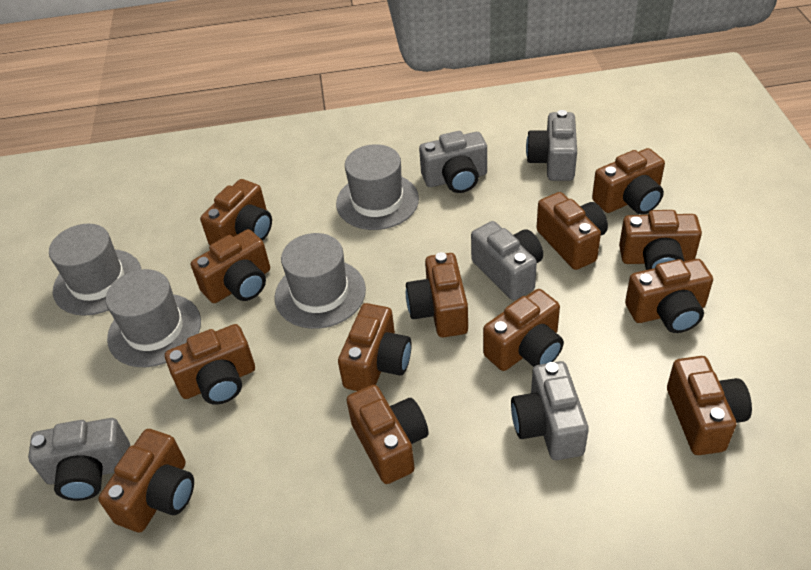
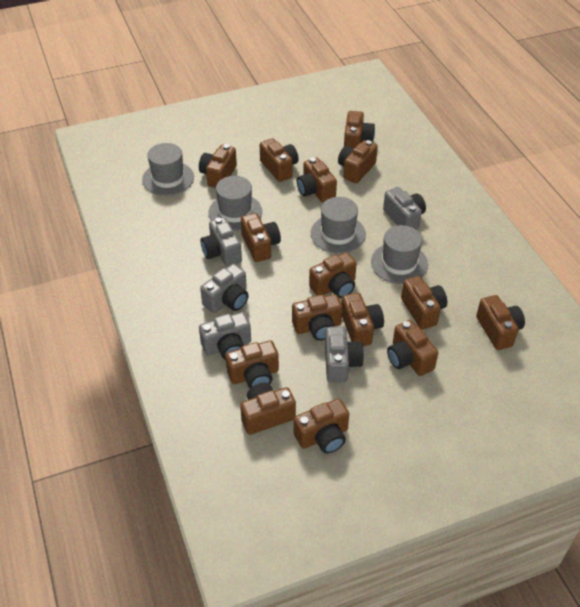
brown camera: 13 -> 15

